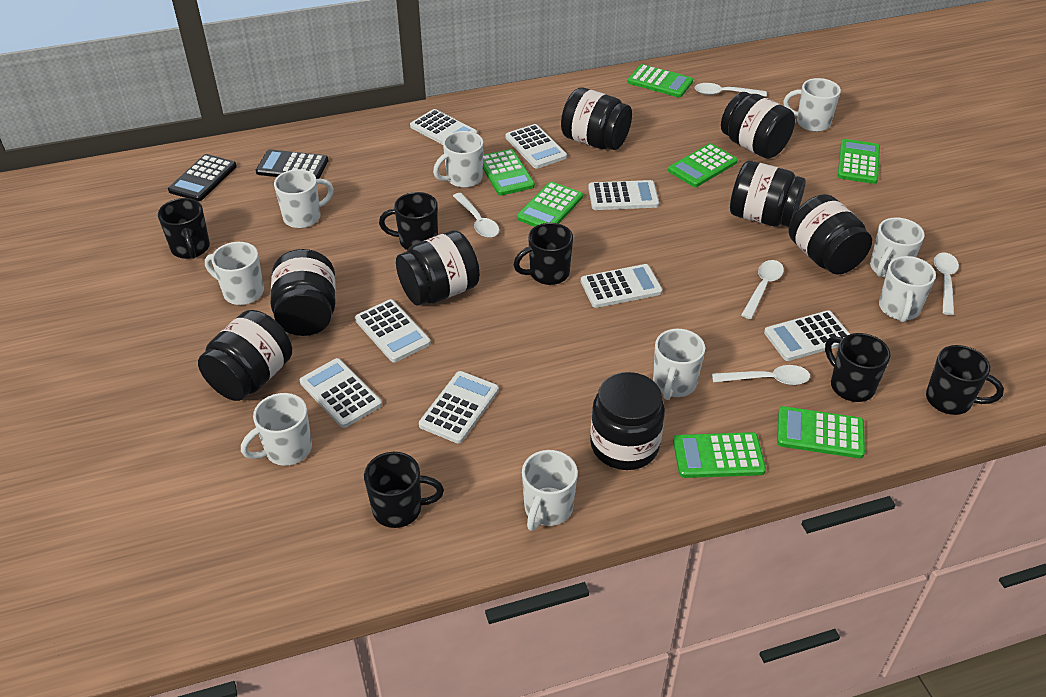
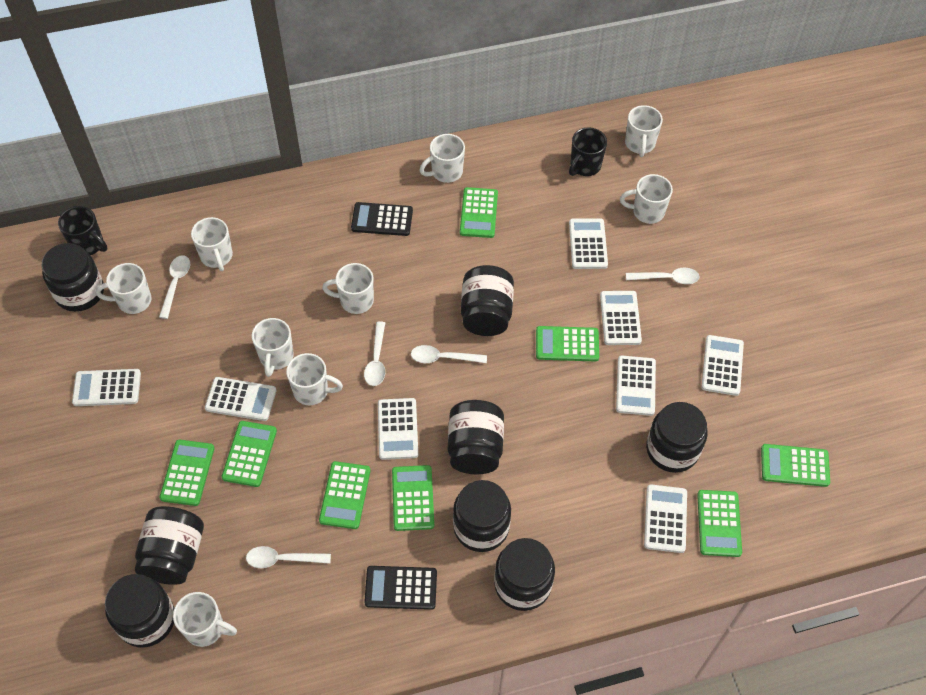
black mug: 6 -> 2
green calculator: 7 -> 8

